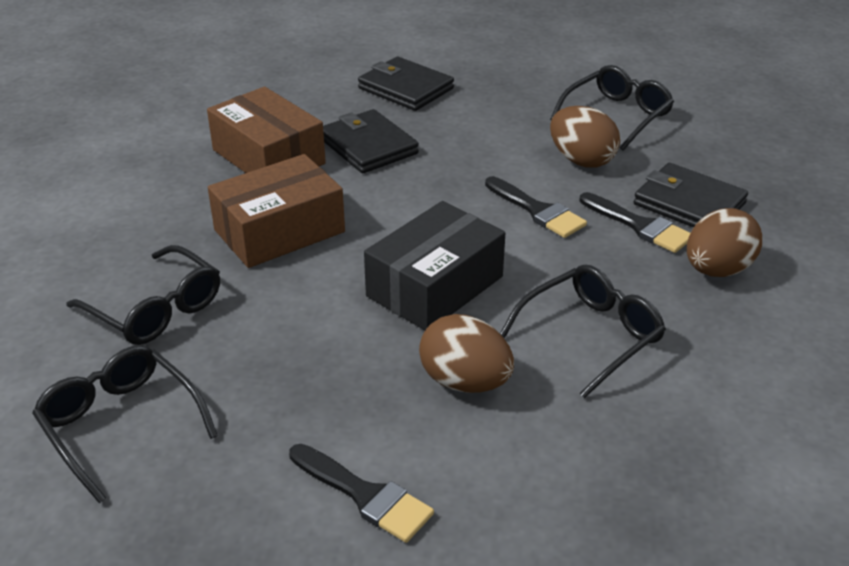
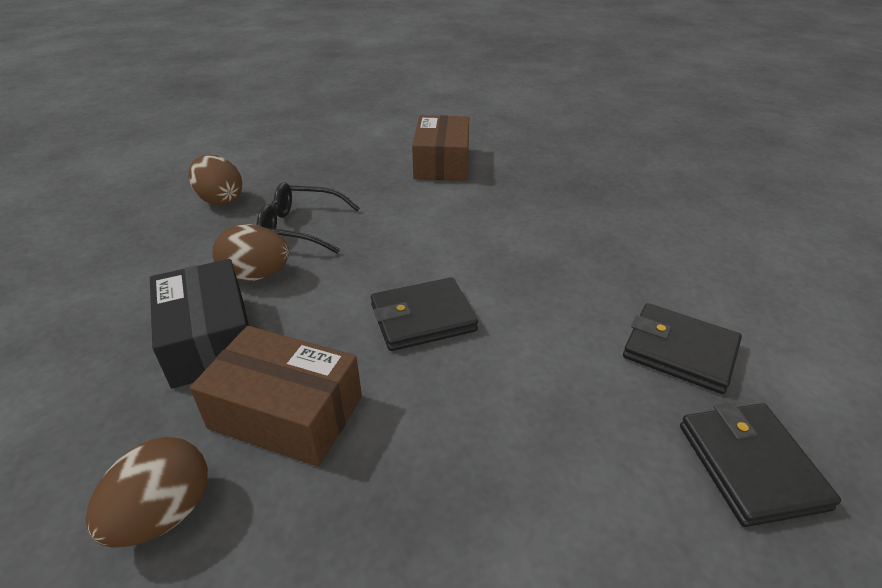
black brush: 3 -> 0
black glasses: 4 -> 1

